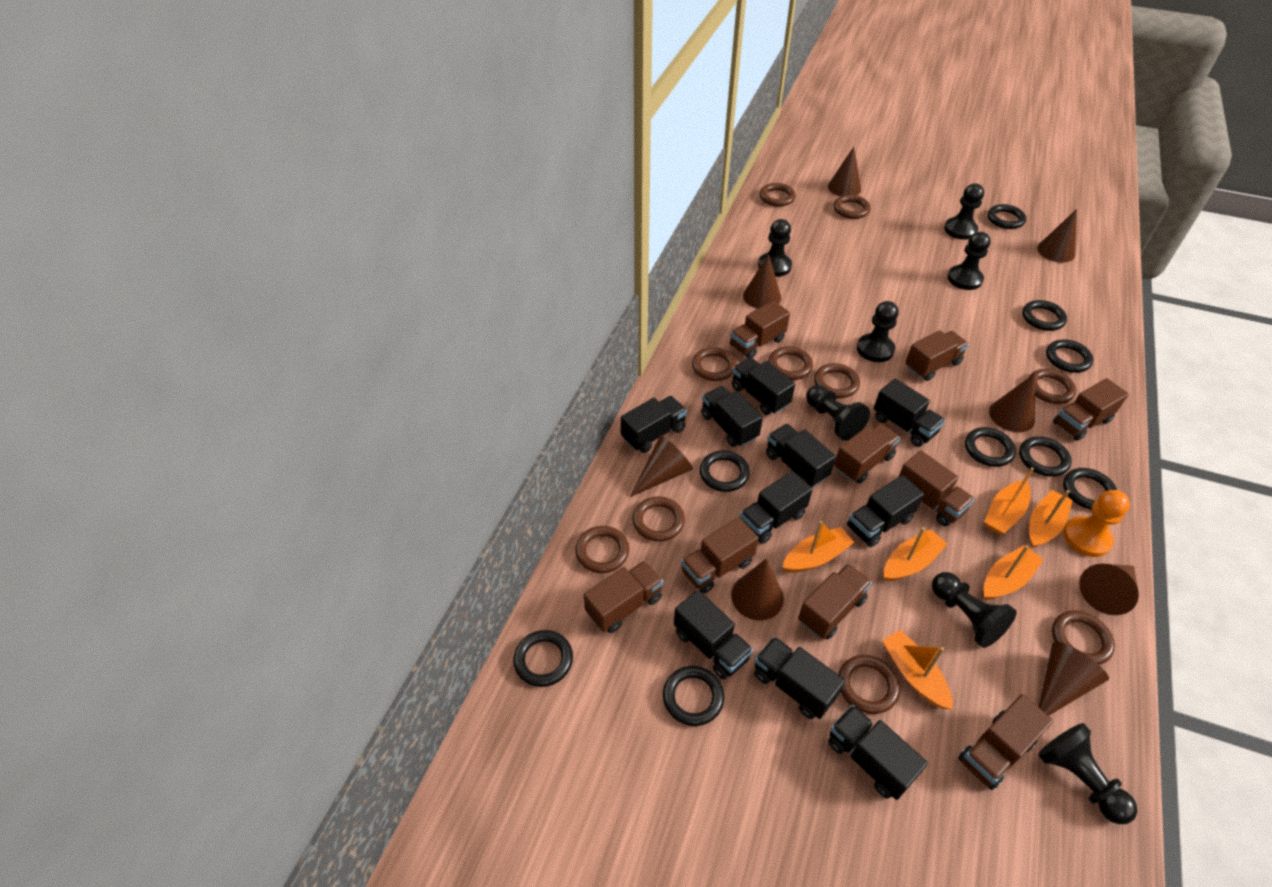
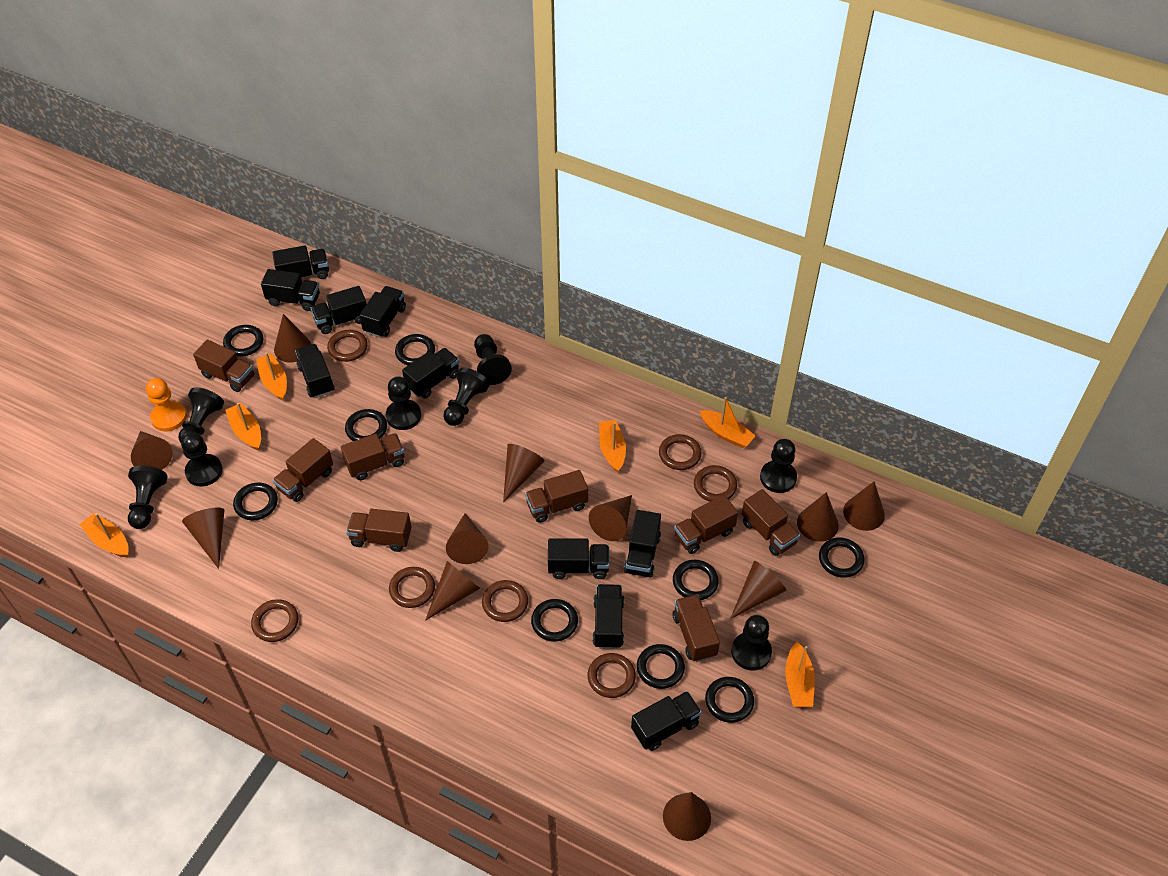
black pawn: 7 -> 8
brown cone: 8 -> 11
brown ring: 10 -> 7
brown truck: 9 -> 8

